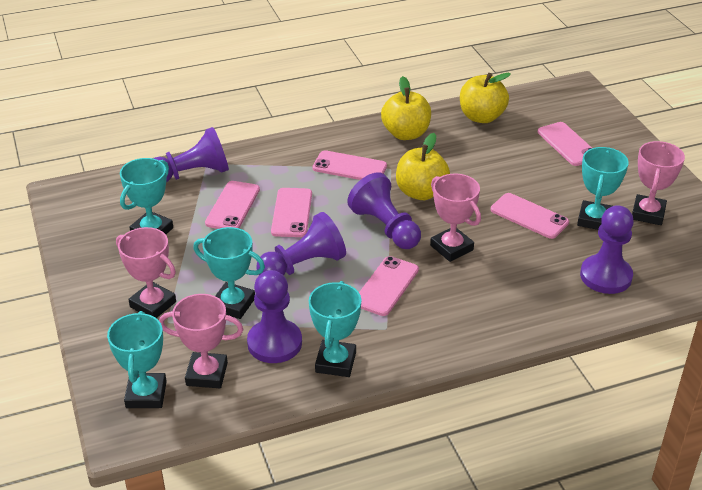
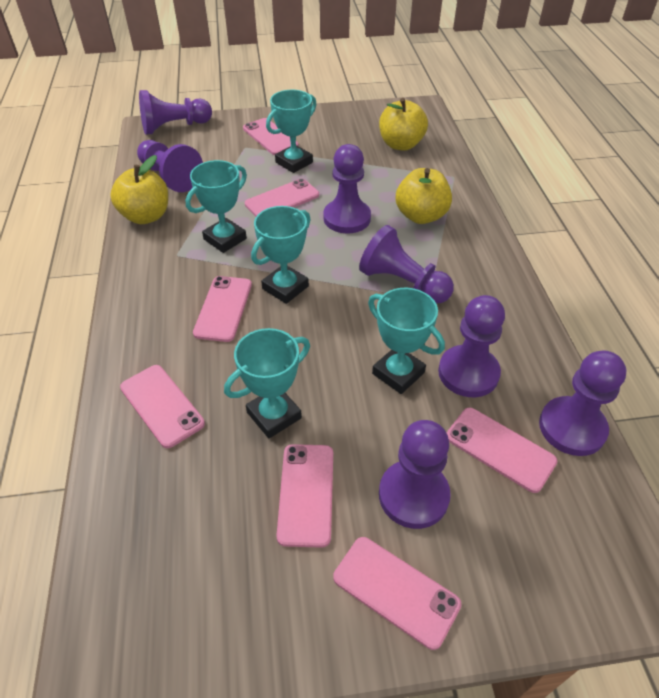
pink phone: 6 -> 7
pink trophy: 4 -> 0
purple pawn: 5 -> 7

